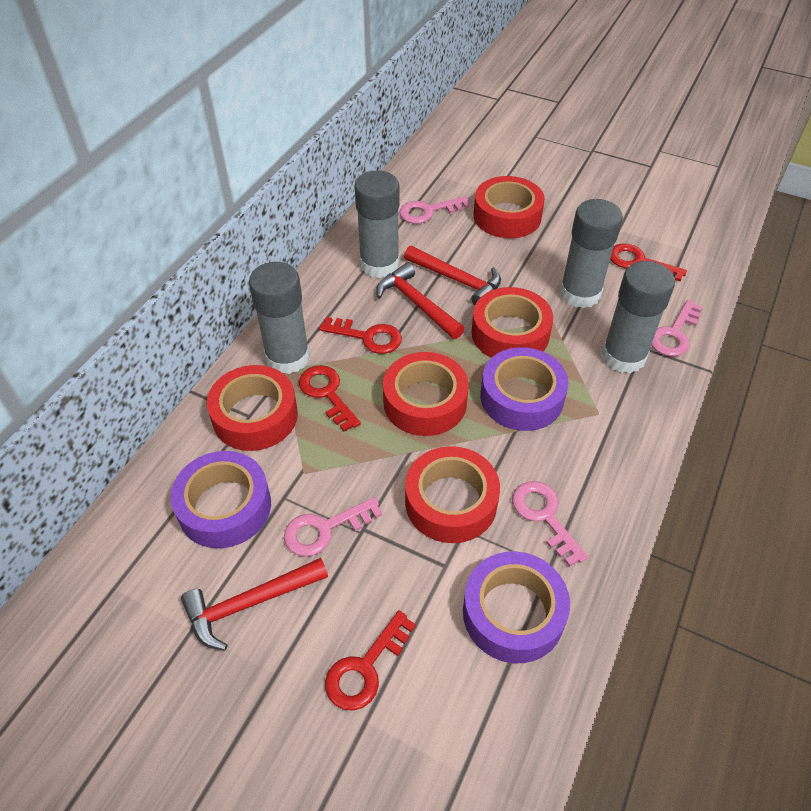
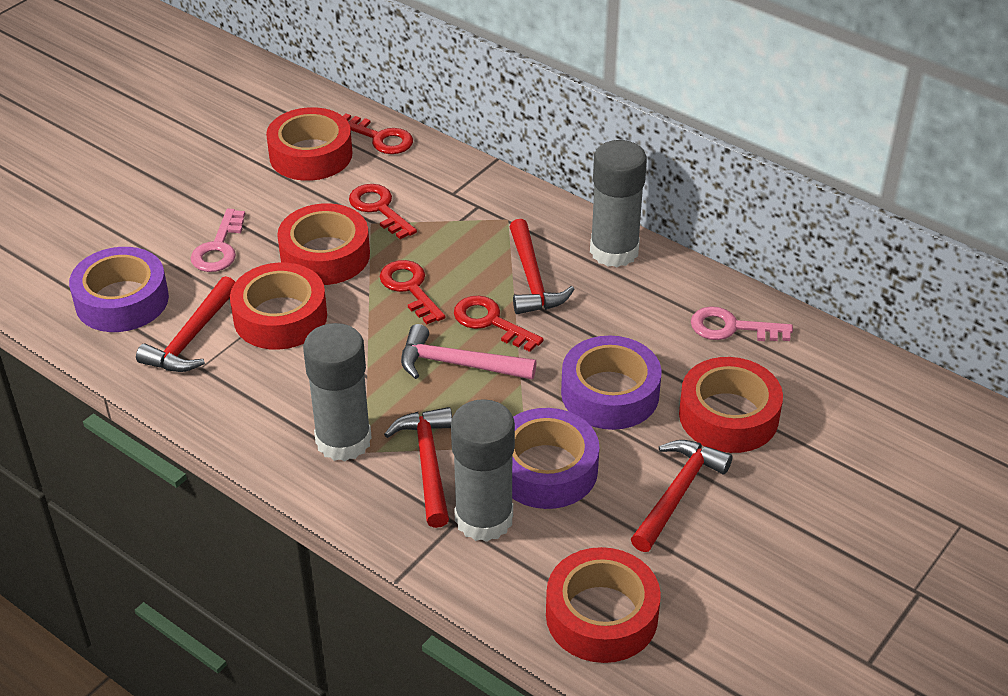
grey glue stick: 4 -> 3
pink hammer: 0 -> 1
pink key: 4 -> 2
red hammer: 3 -> 4

